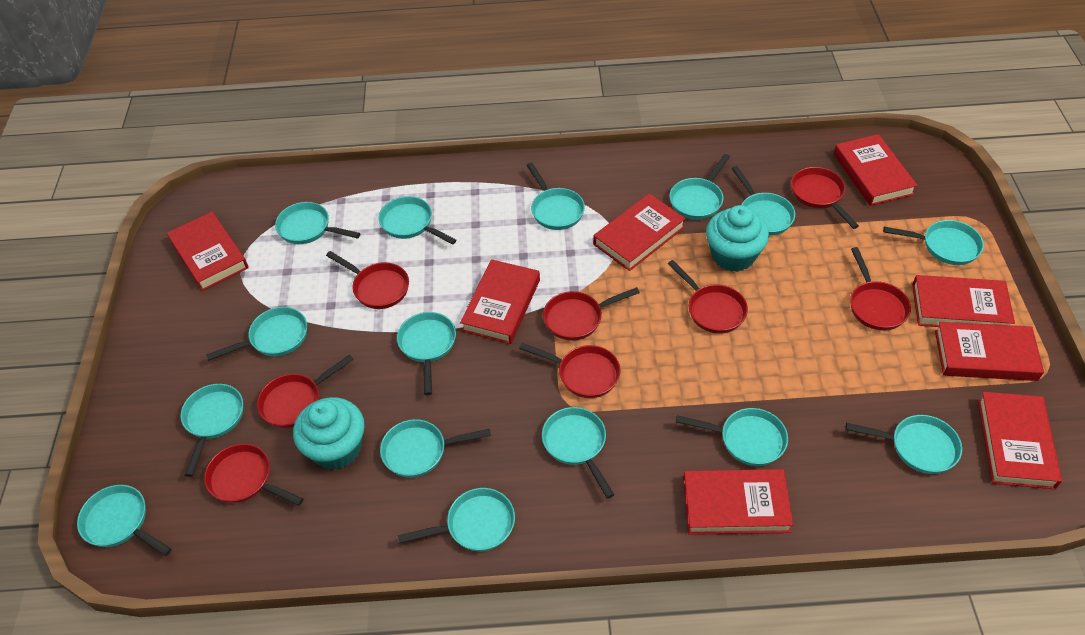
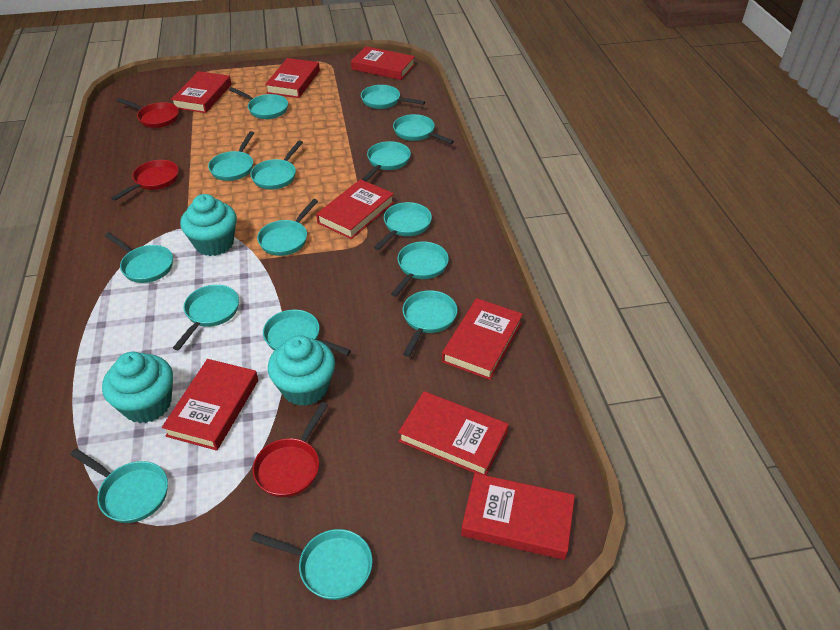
red pan: 8 -> 3
turquoise cupcake: 2 -> 3

